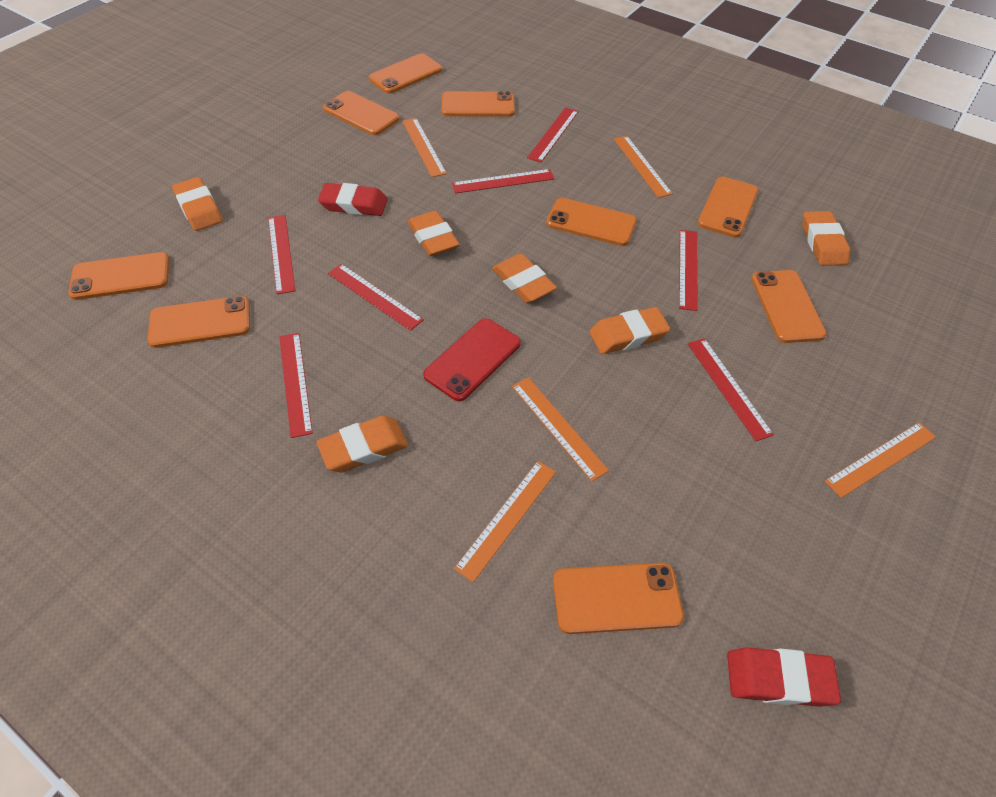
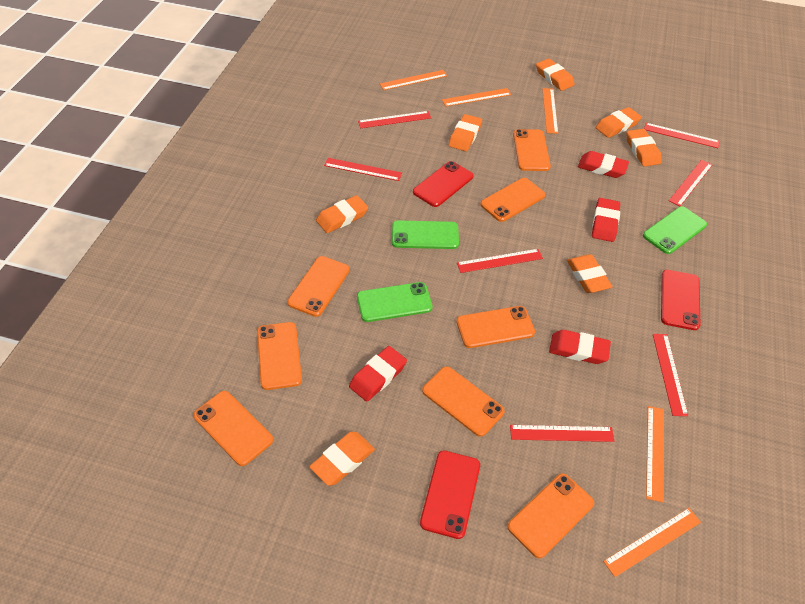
green phone: 0 -> 3
orange eraser: 6 -> 7
orange phone: 9 -> 8
red eraser: 2 -> 4
red phone: 1 -> 3

